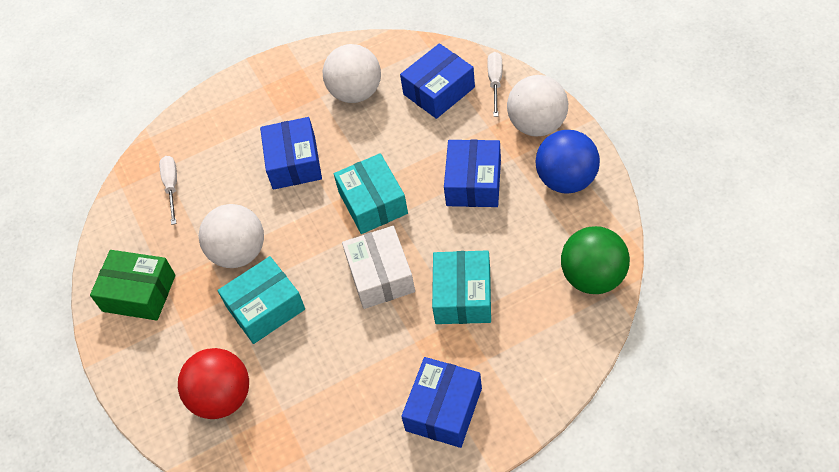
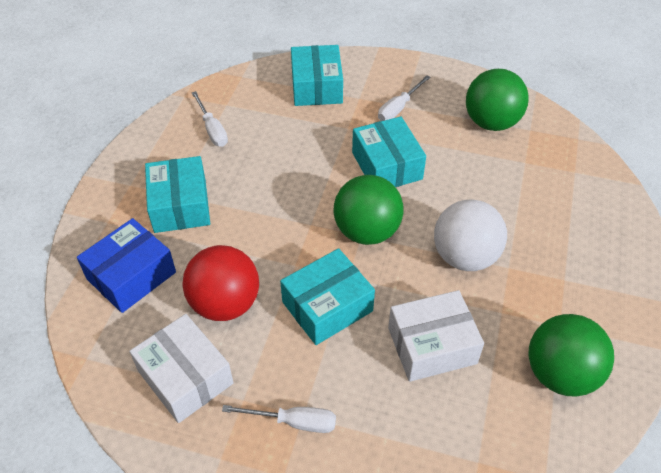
blue ball: 1 -> 0
blue box: 4 -> 1
green ball: 1 -> 3
green box: 1 -> 0
turquoise box: 3 -> 4
white ball: 3 -> 1
white box: 1 -> 2
white screwdriver: 2 -> 3

